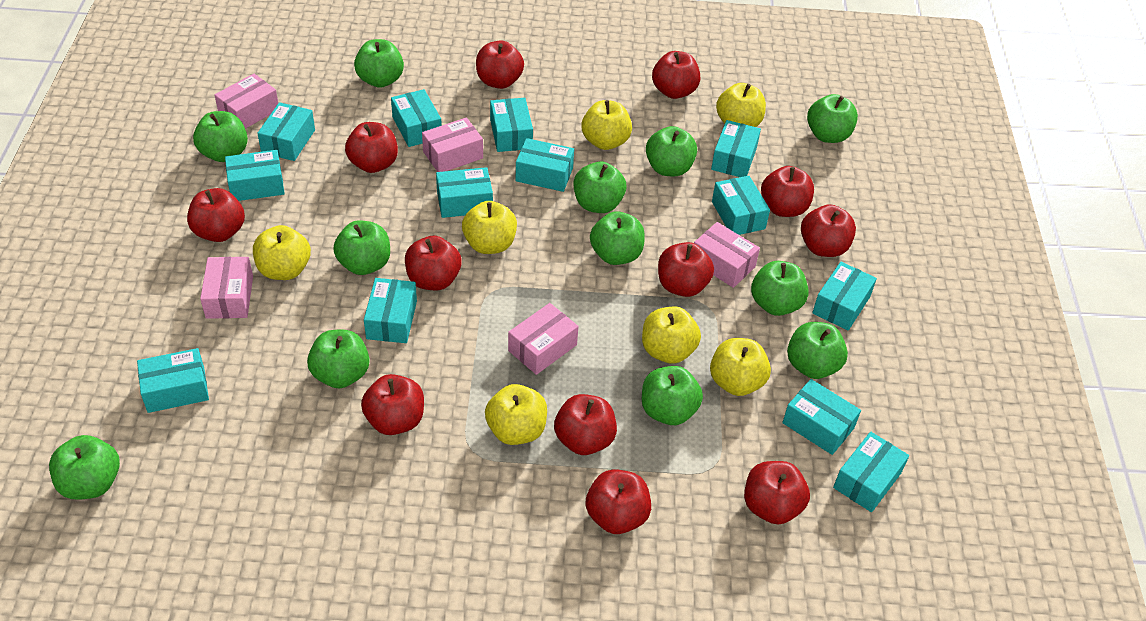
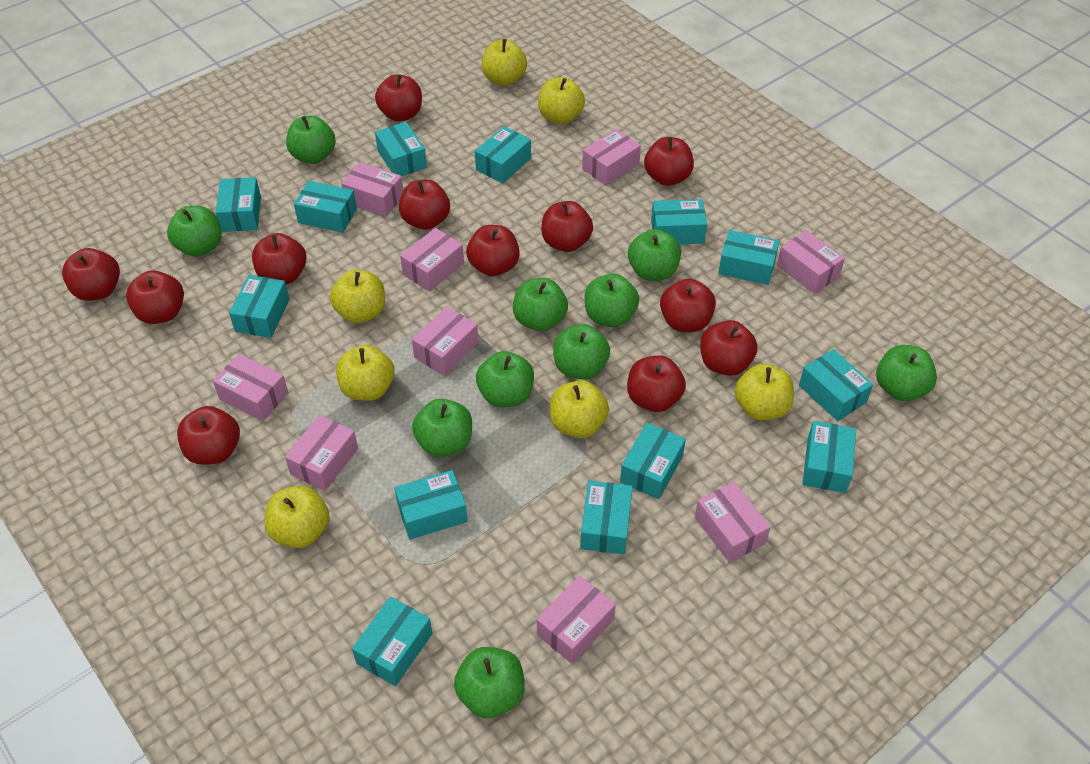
green apple: 12 -> 10
pink box: 5 -> 9

